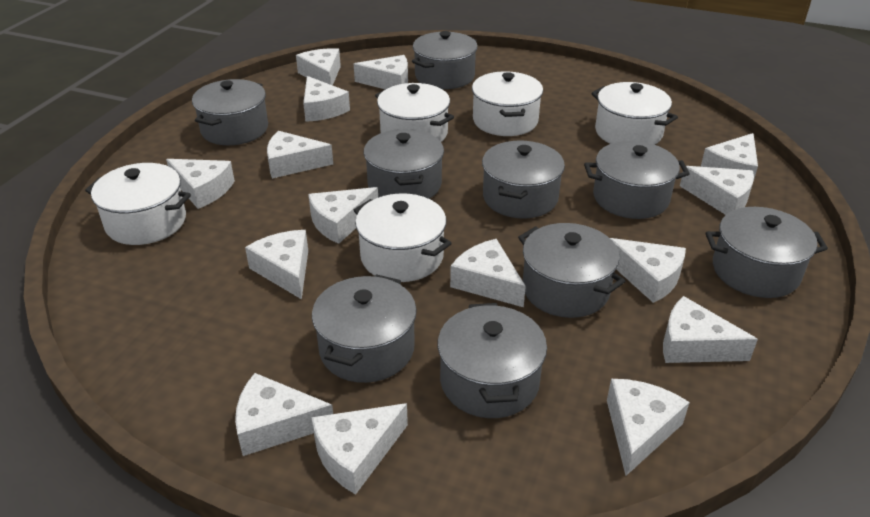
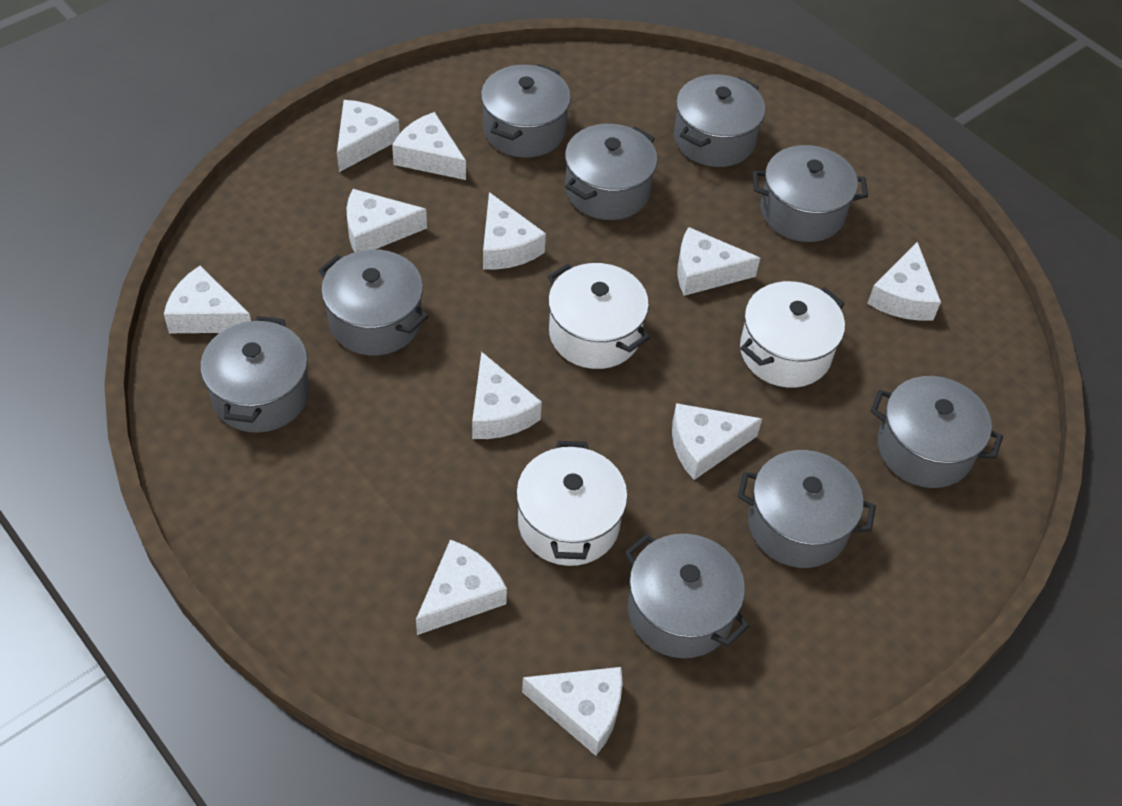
white cheese: 15 -> 11
white pot: 5 -> 3

